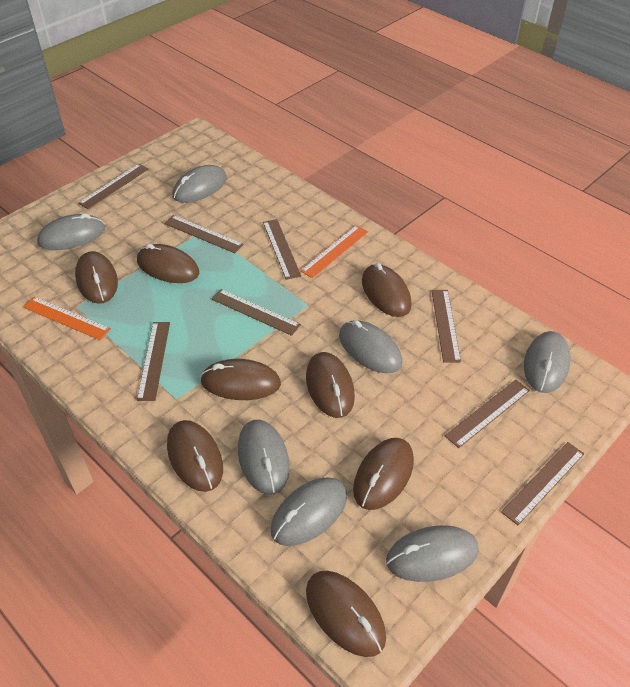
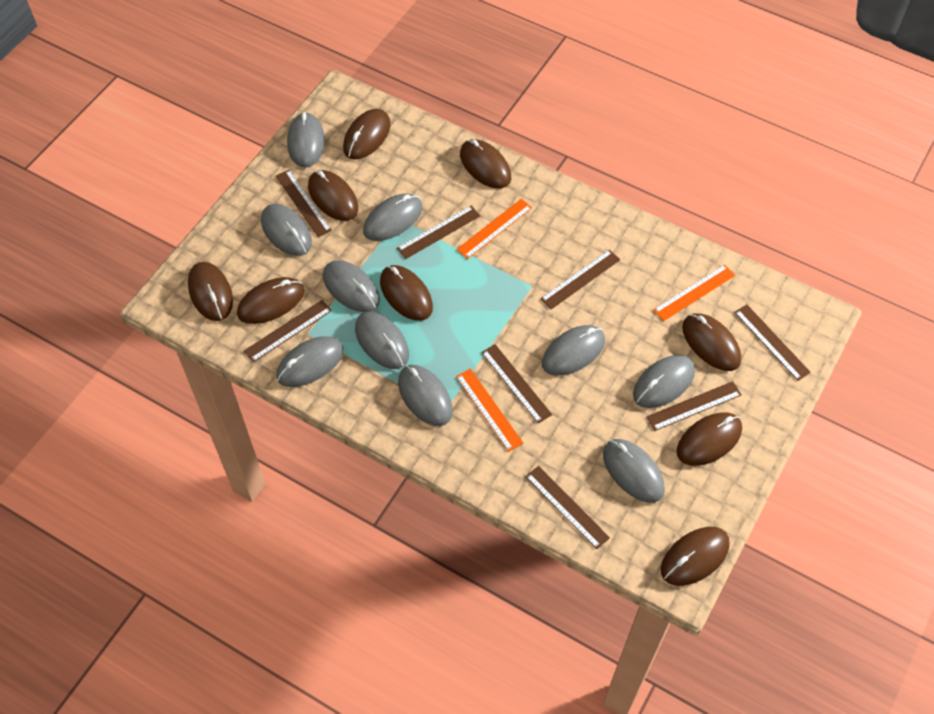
brown mouse: 8 -> 9
grey mouse: 7 -> 10
orange ruler: 2 -> 3

